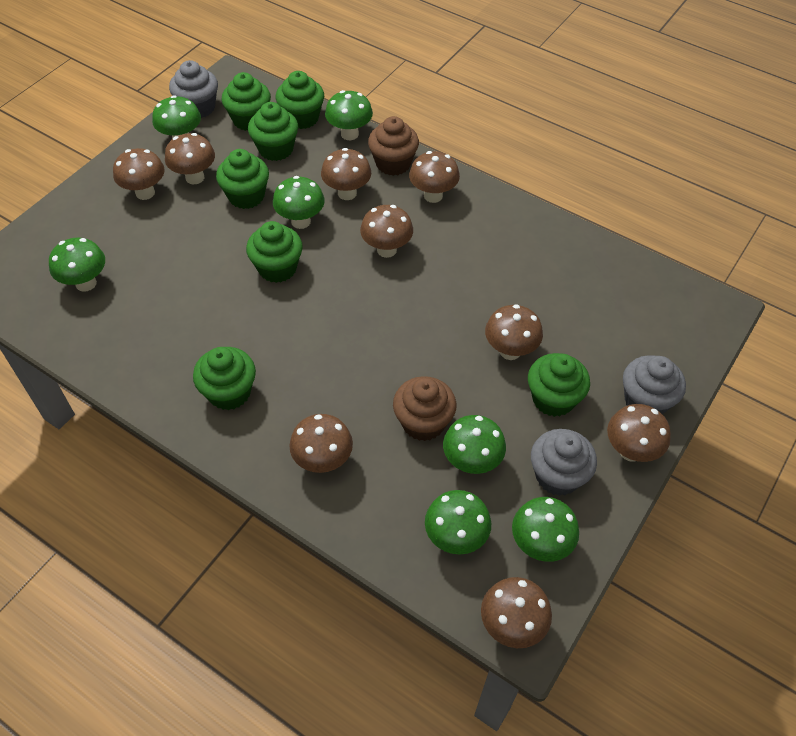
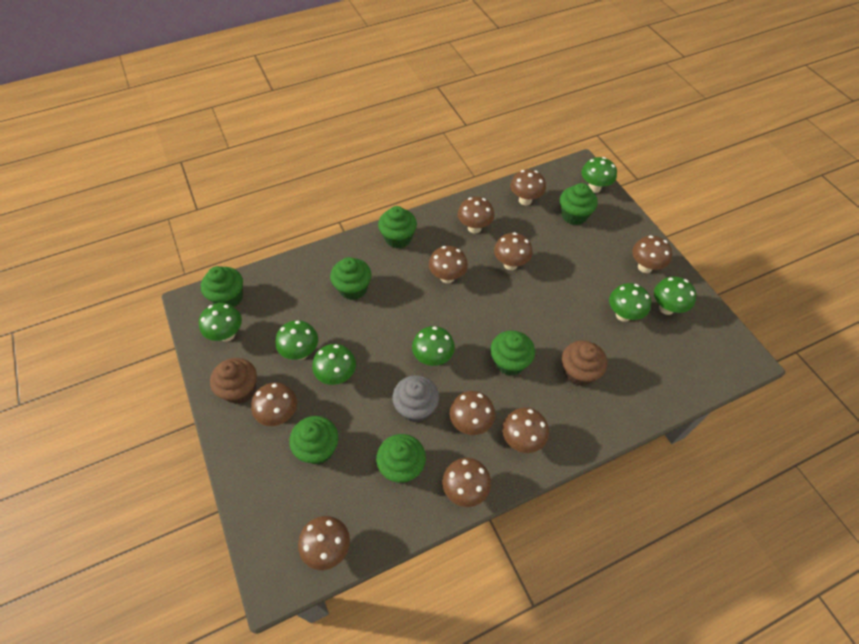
brown mushroom: 9 -> 10
grey cupcake: 3 -> 1

